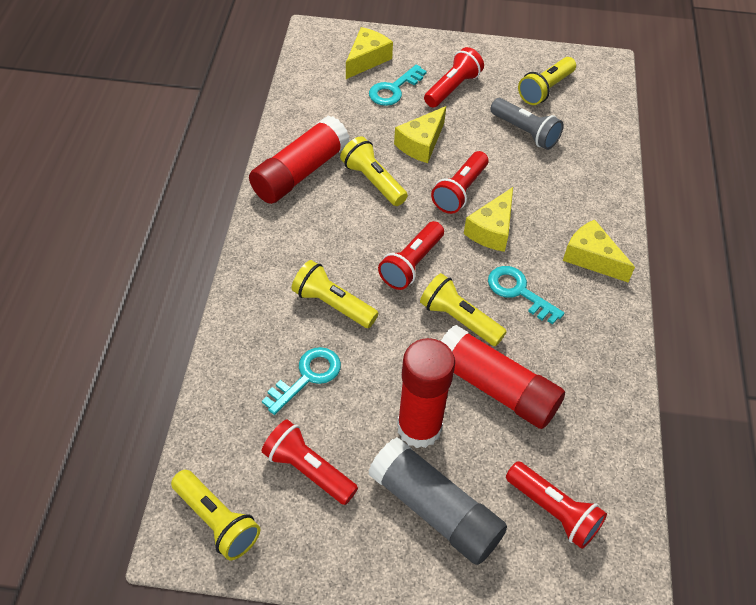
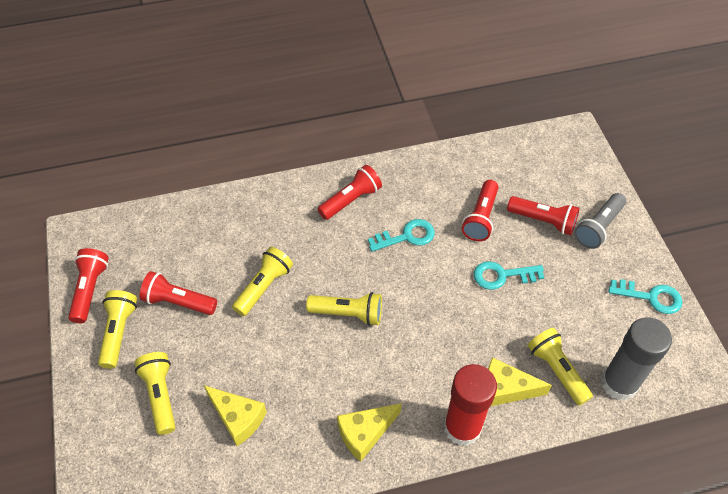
red glue stick: 3 -> 1
yellow cheese: 4 -> 3

